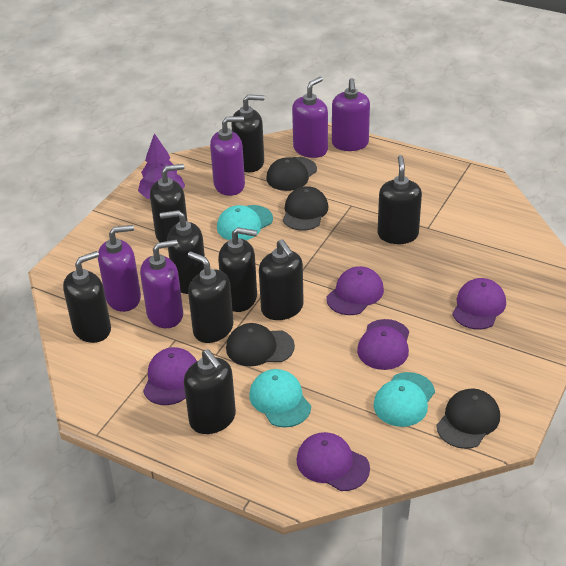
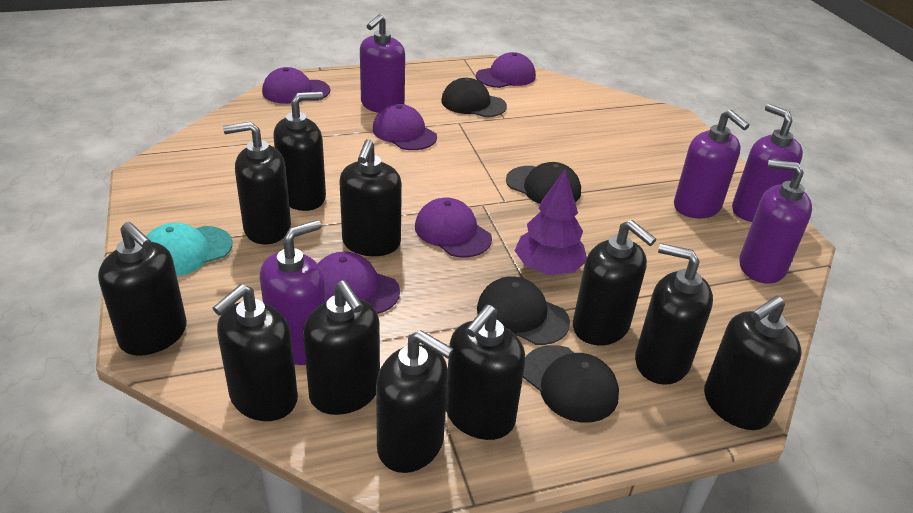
black soap dispenser: 9 -> 11
turquoise cap: 3 -> 1

